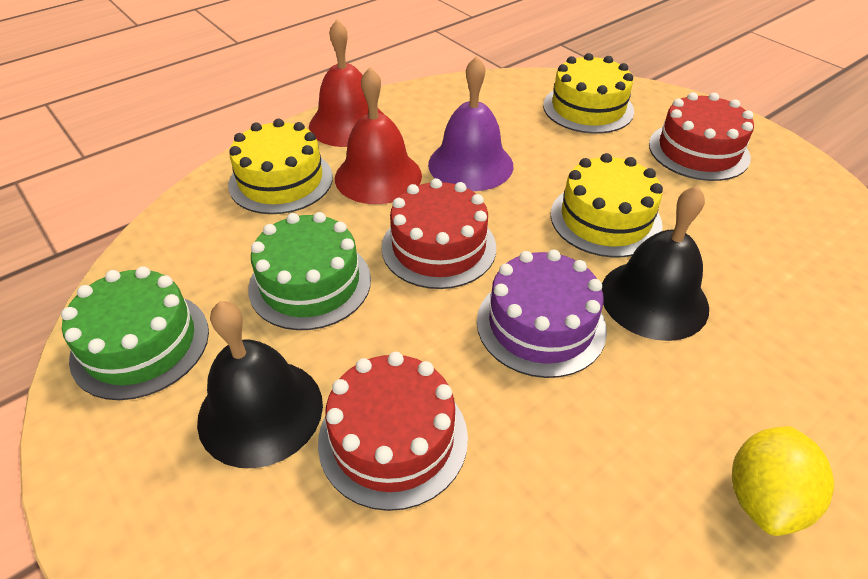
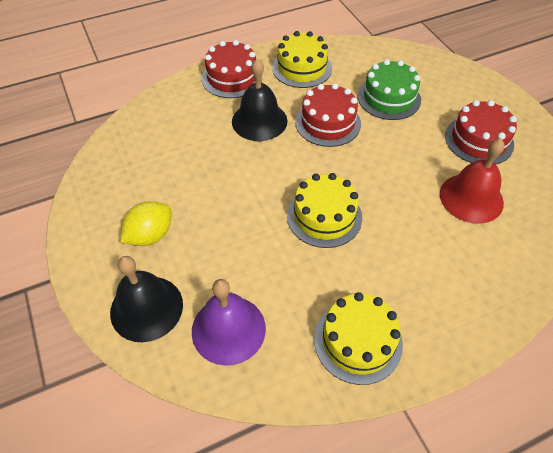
green cake: 2 -> 1
purple cake: 1 -> 0
red bell: 2 -> 1

